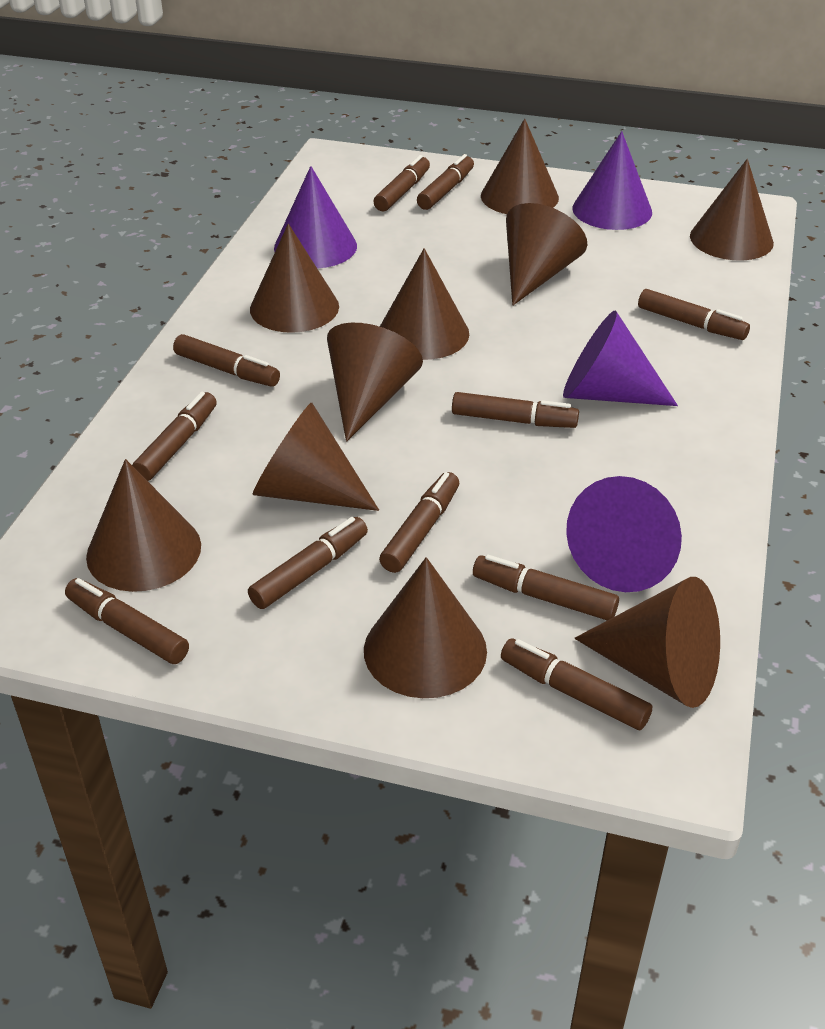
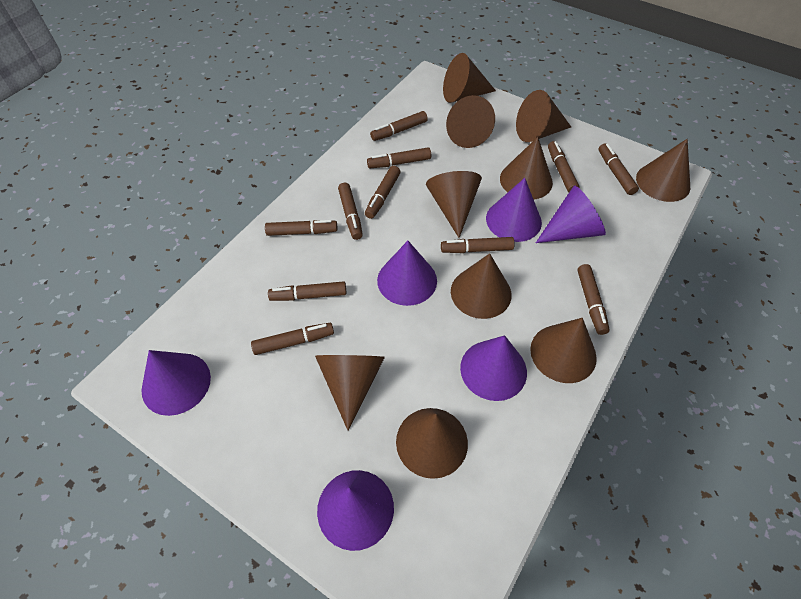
purple cone: 4 -> 6

